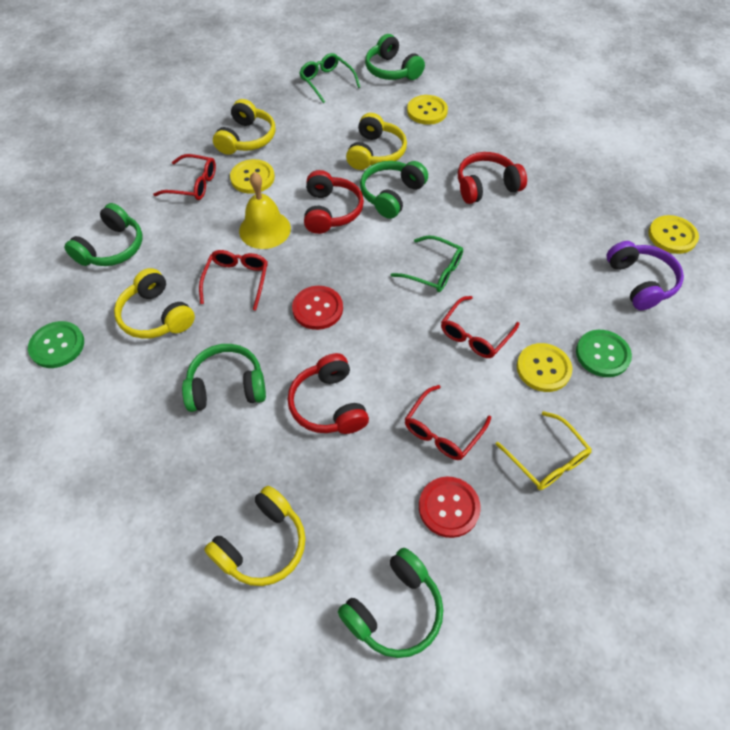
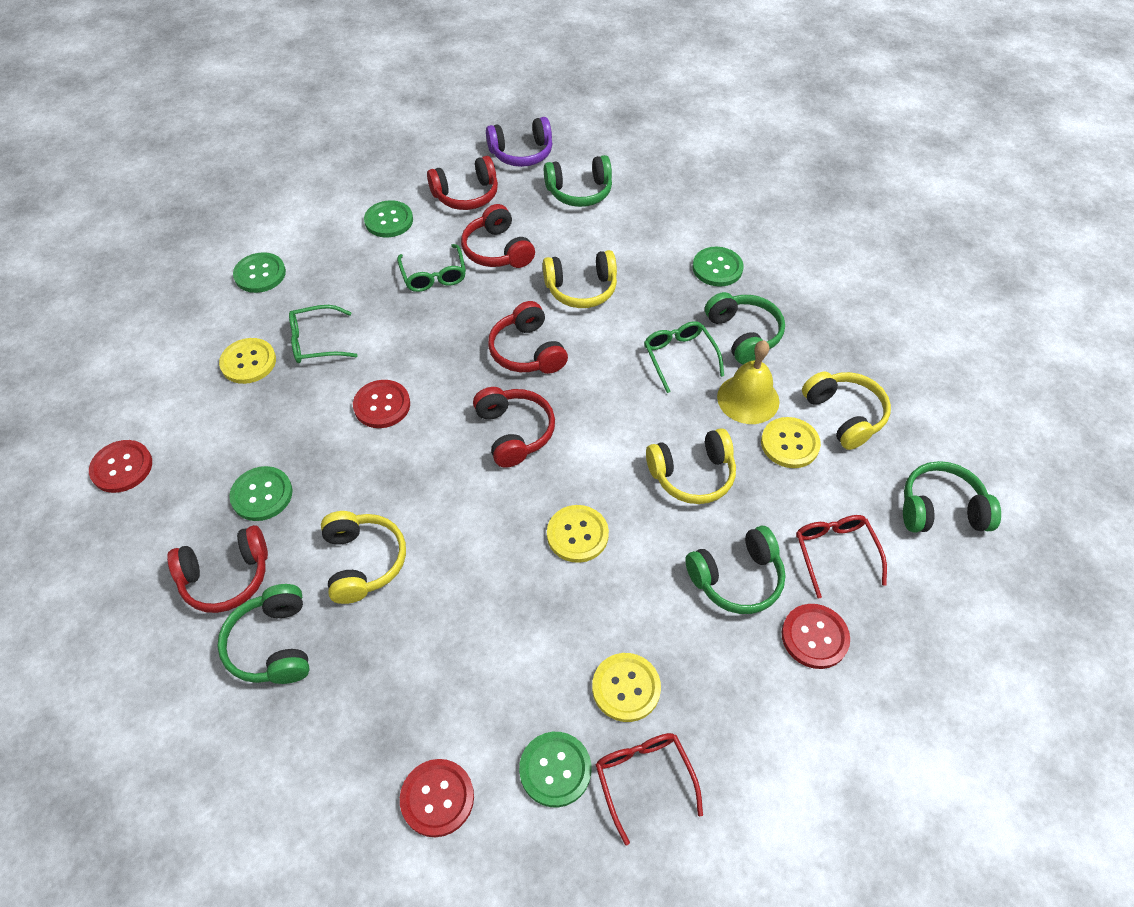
green button: 2 -> 5
green glasses: 2 -> 3
red button: 2 -> 4
red glasses: 4 -> 2
red headphones: 3 -> 5
yellow glasses: 1 -> 0

